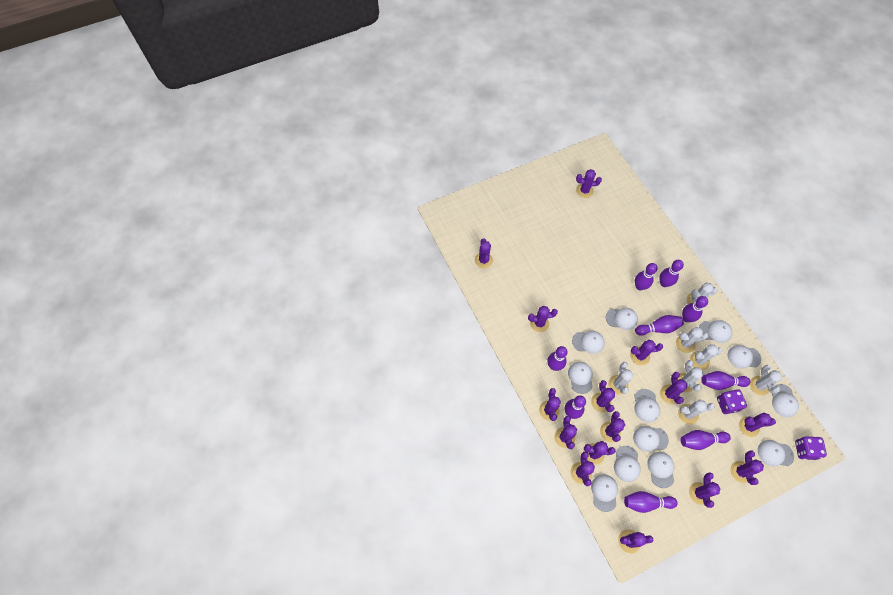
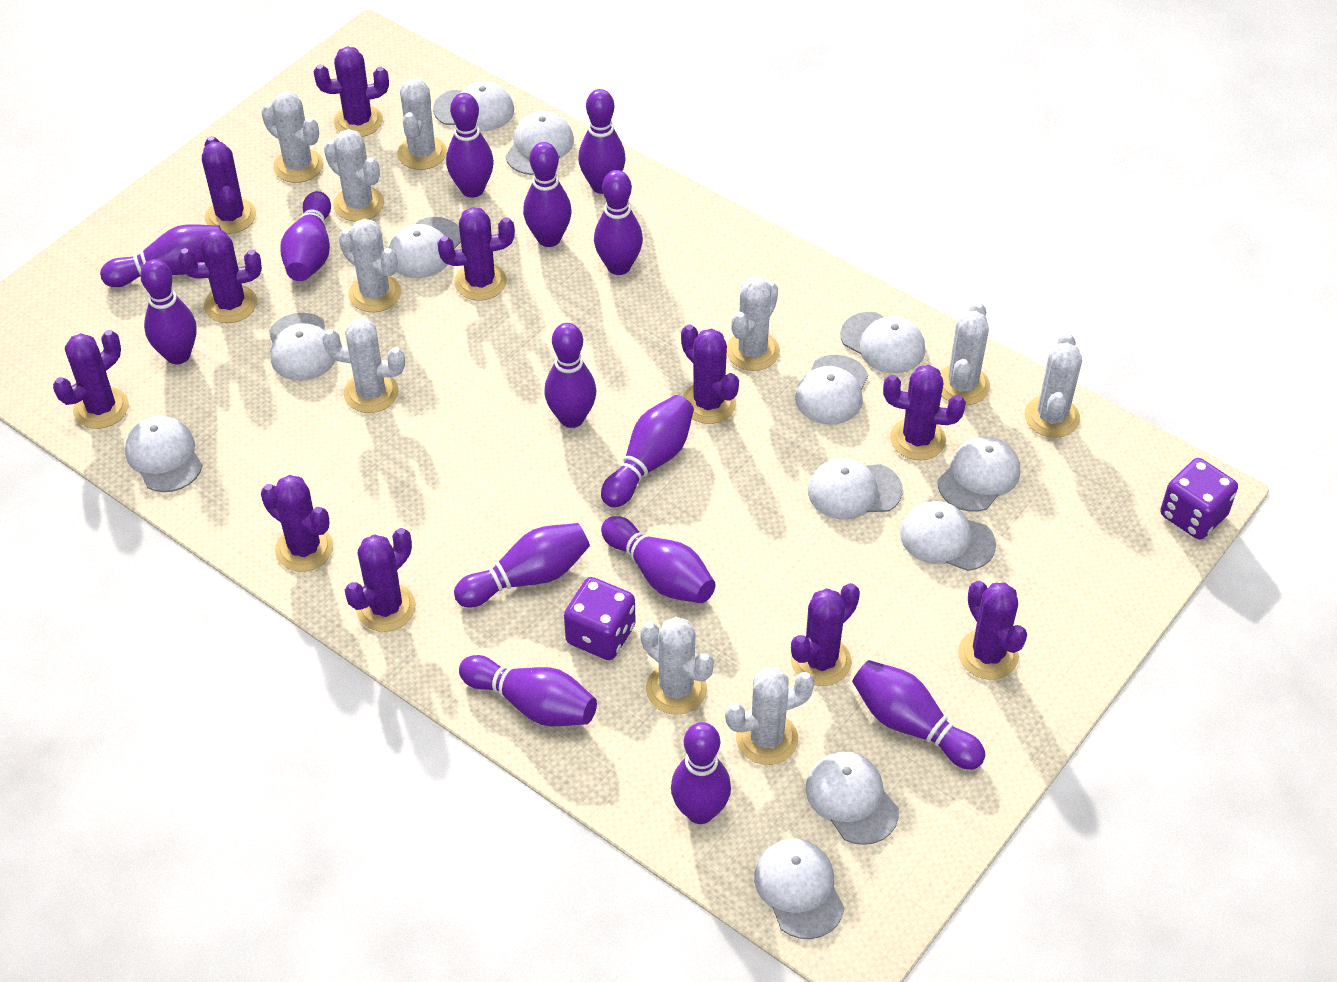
purple bowling pin: 9 -> 14
purple cactus: 15 -> 11
white cactus: 7 -> 10

